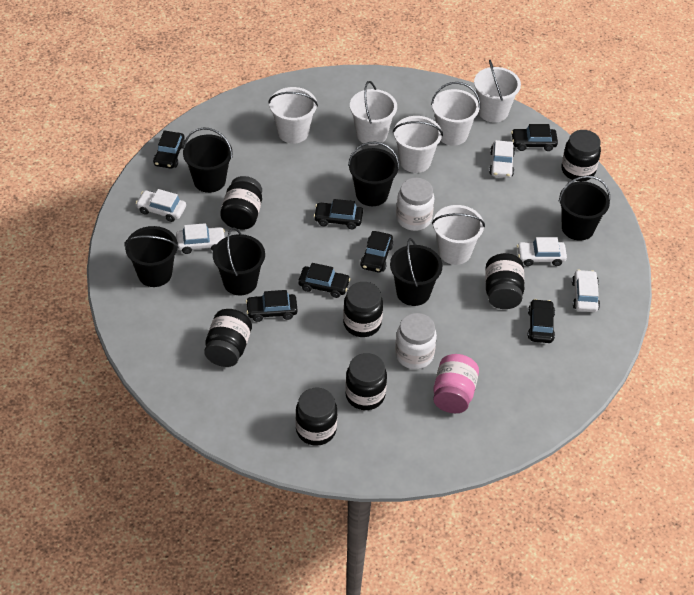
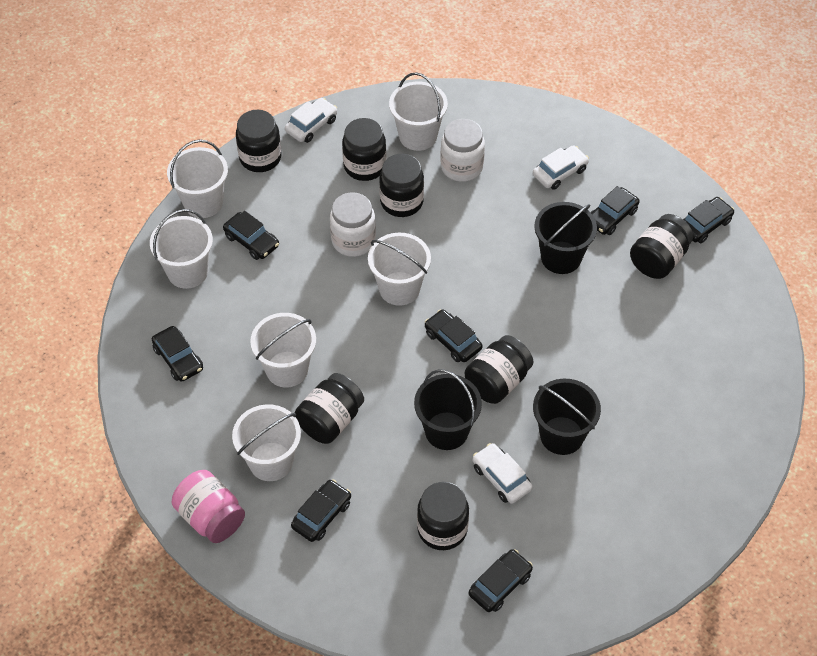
black bucket: 6 -> 3
white car: 5 -> 3

